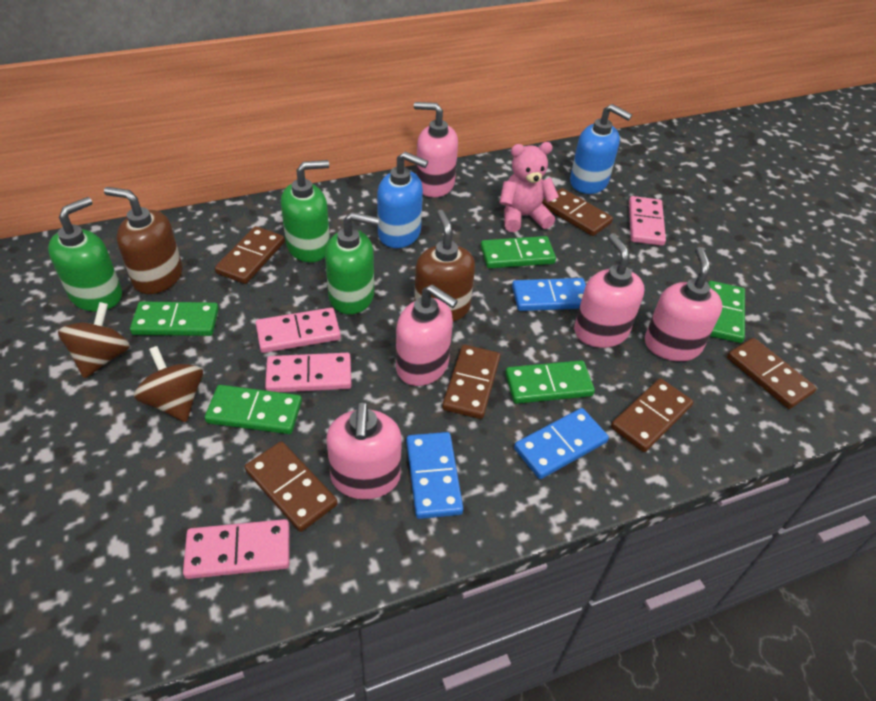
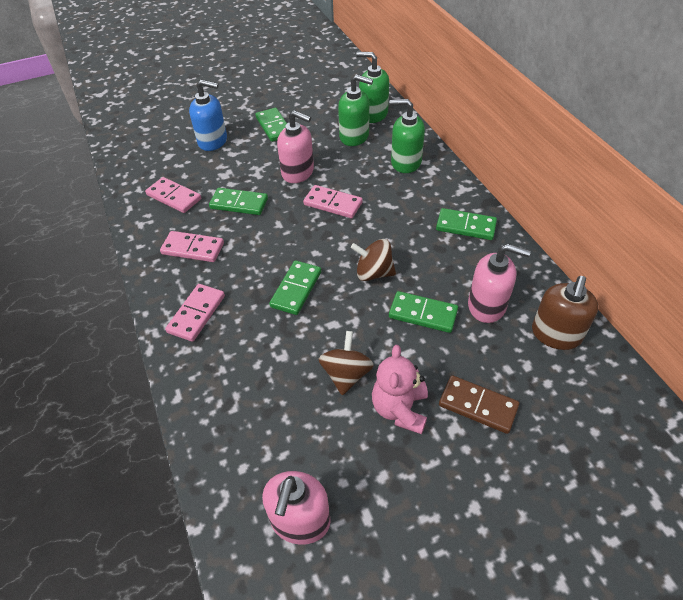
blue domino: 3 -> 0
blue soap dispenser: 2 -> 1
brown domino: 6 -> 1
brown soap dispenser: 2 -> 1
pink soap dispenser: 5 -> 3

